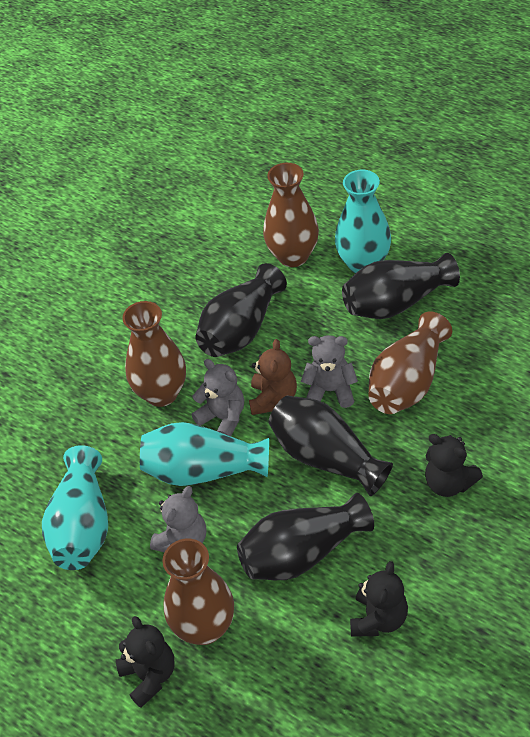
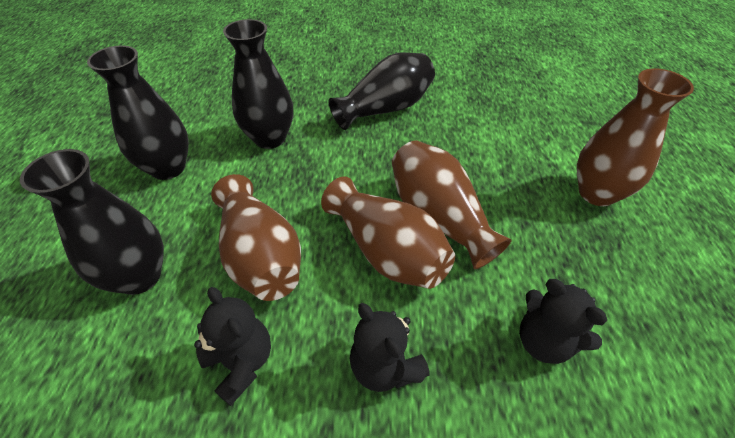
brown teddy bear: 1 -> 0
grey teddy bear: 3 -> 0
turquoise vase: 3 -> 0

